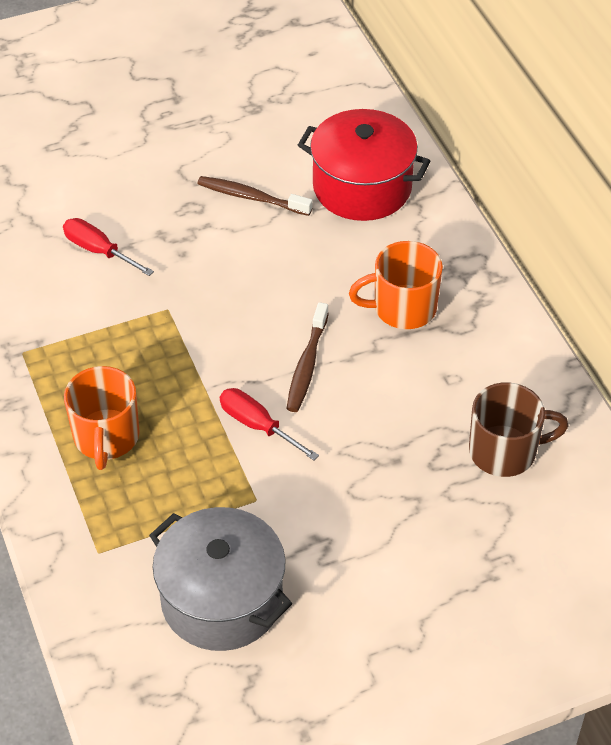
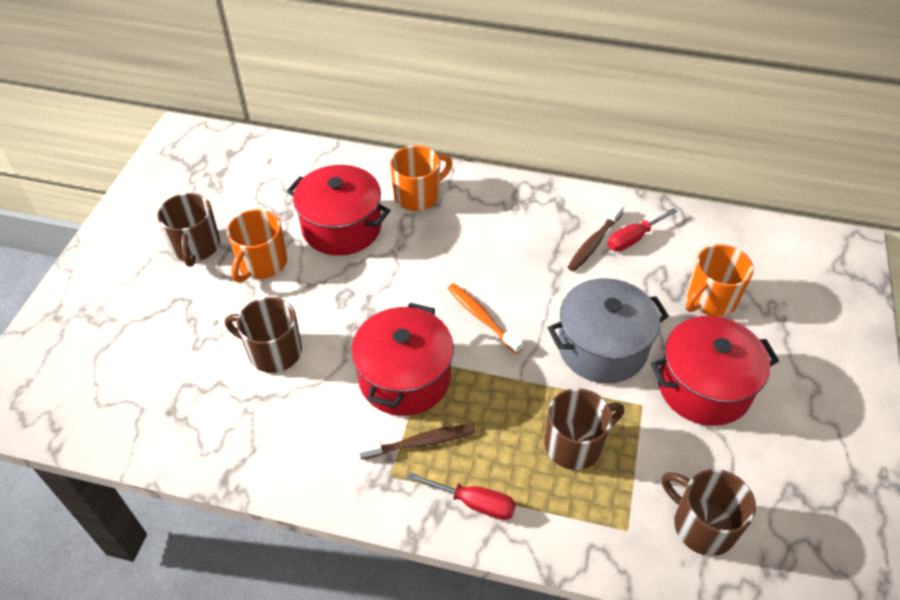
brown mug: 1 -> 4
orange mug: 2 -> 3
orange toothbrush: 0 -> 1
red pot: 1 -> 3

